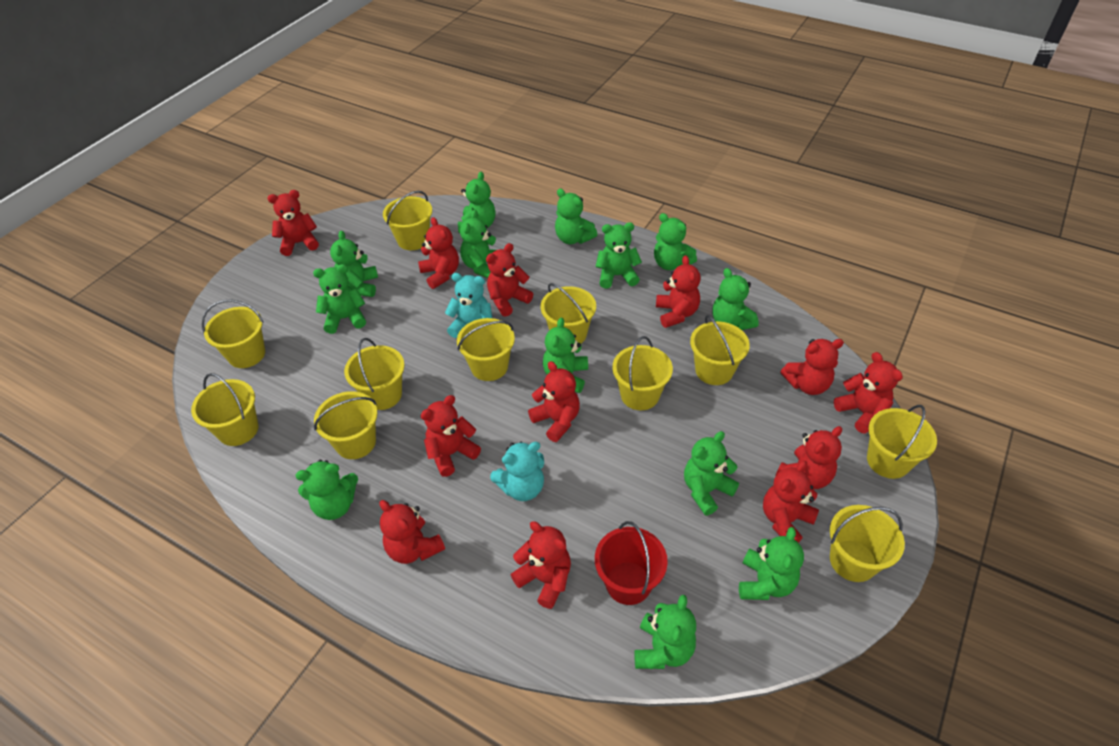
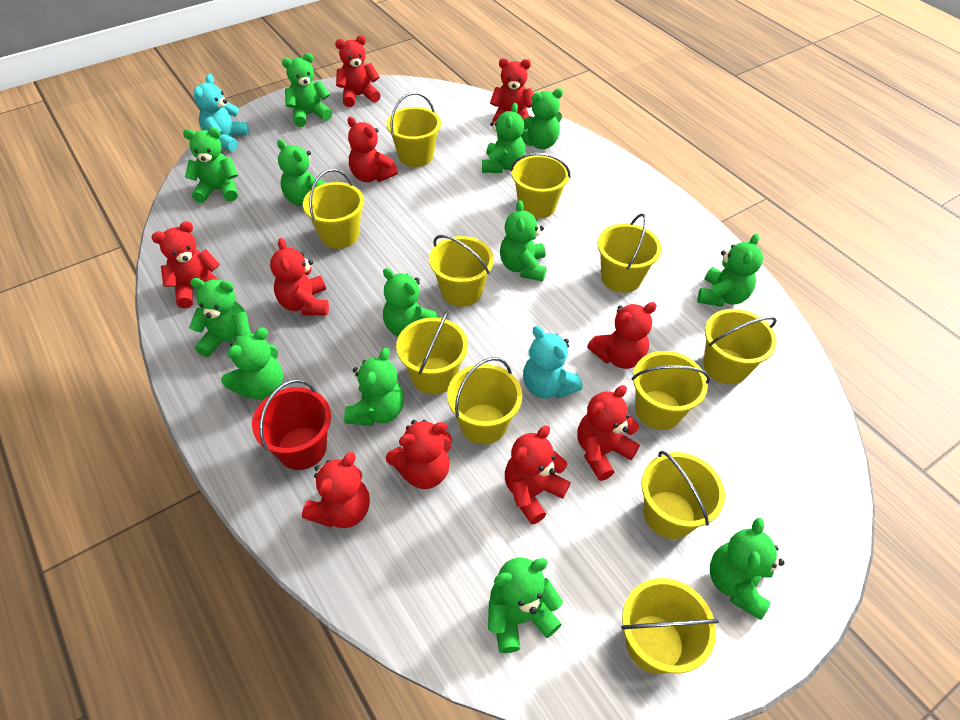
red teddy bear: 12 -> 10

